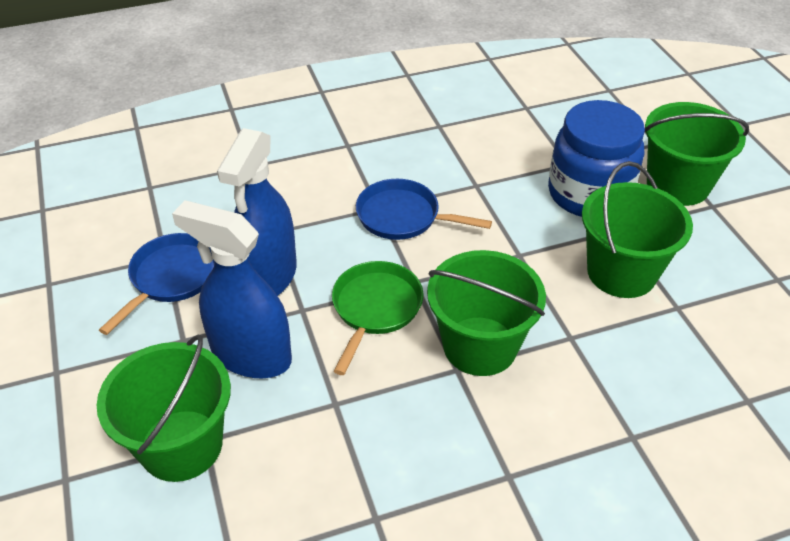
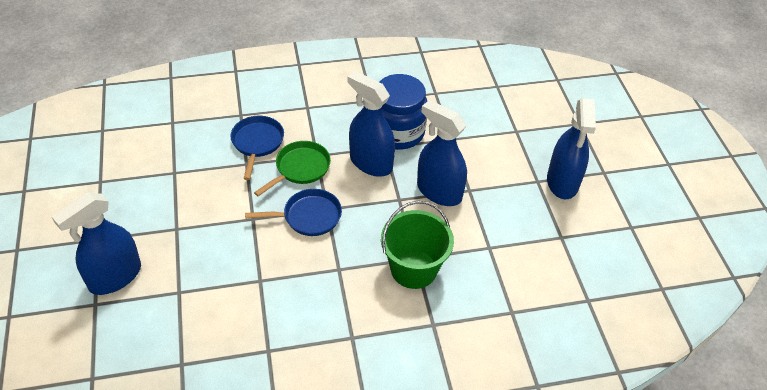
blue spray bottle: 2 -> 4
green bucket: 4 -> 1

